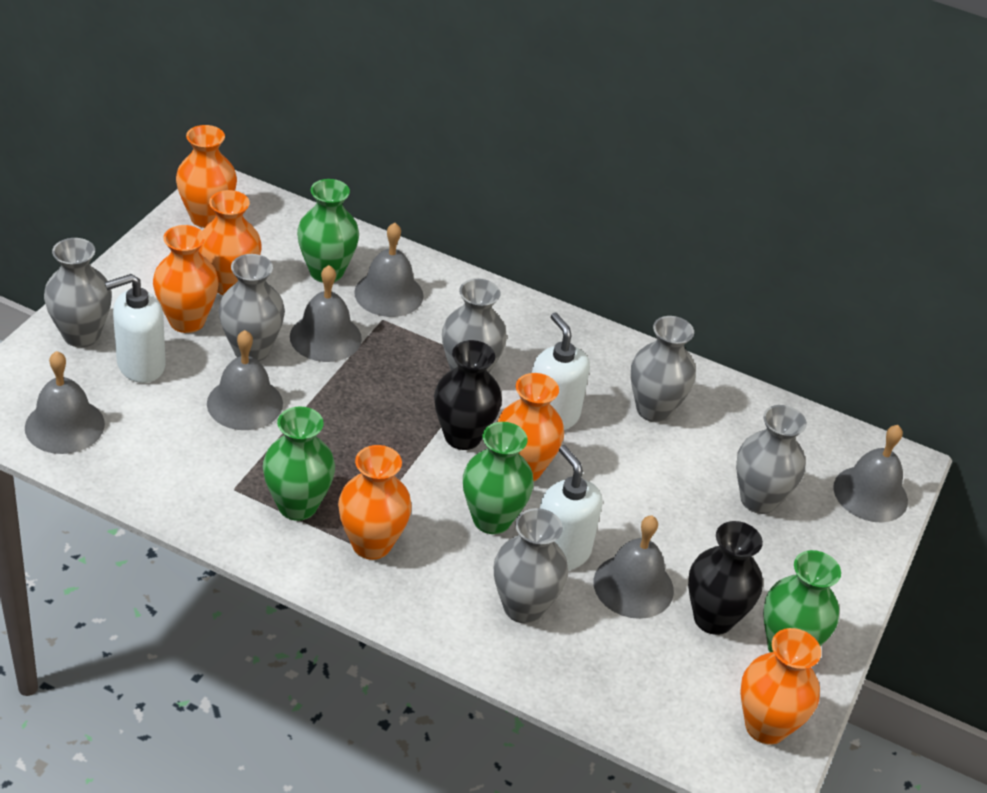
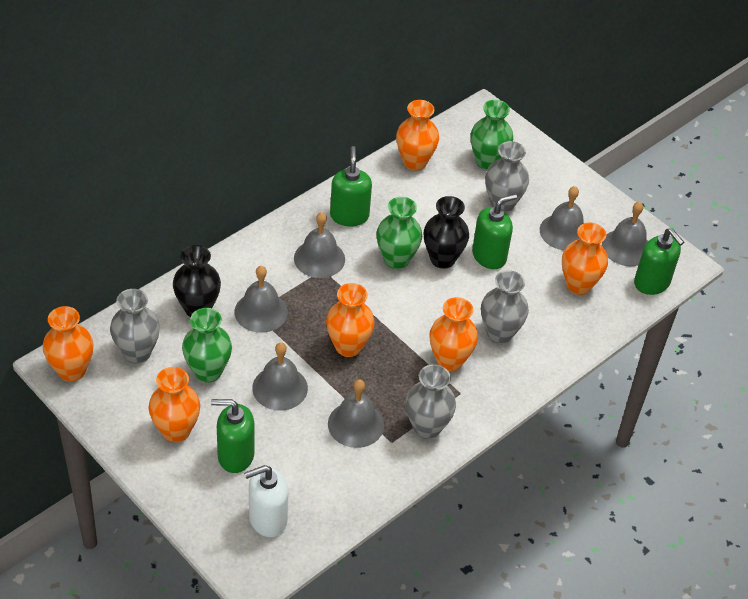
green soap dispenser: 0 -> 4
green vase: 4 -> 3
grey vase: 6 -> 4
white soap dispenser: 3 -> 1

